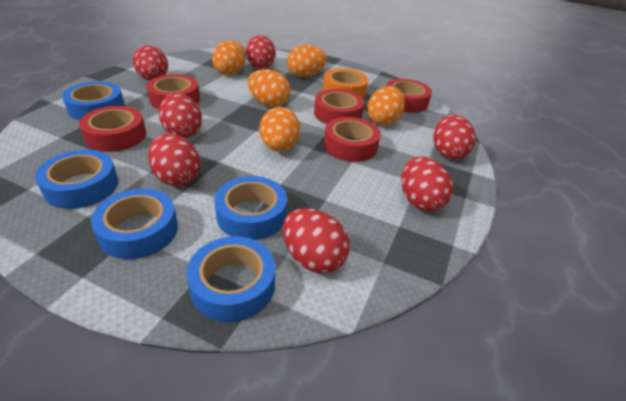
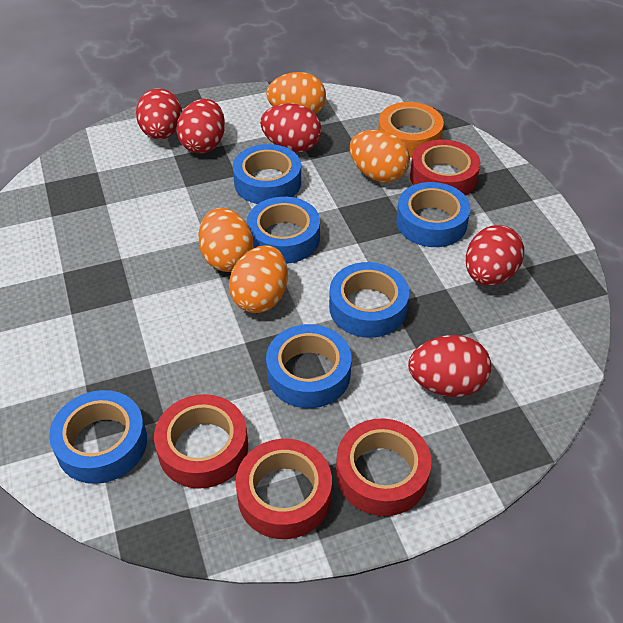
blue tape: 5 -> 6
orange egg: 5 -> 4
red egg: 7 -> 5
red tape: 5 -> 4

